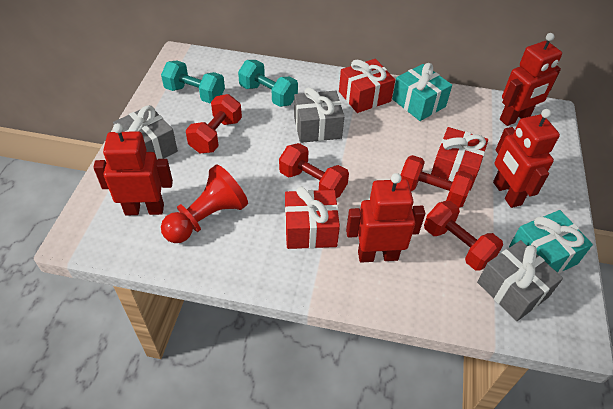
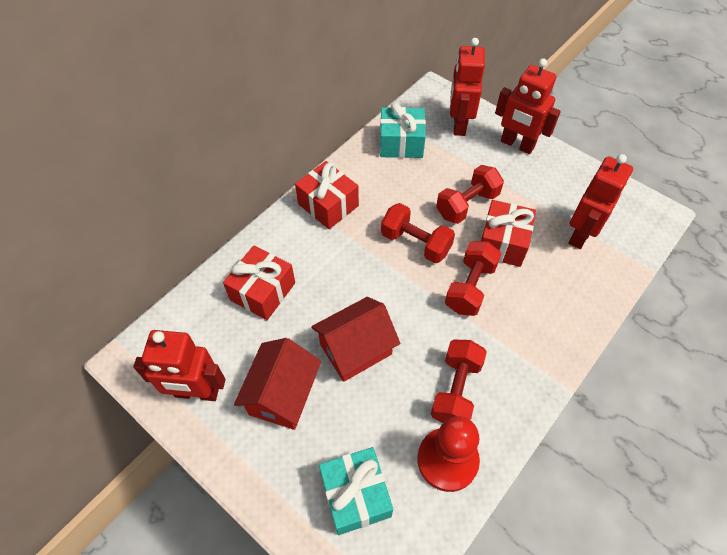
grey gift: 3 -> 0
red house: 0 -> 2
turquoise dumbbell: 2 -> 0

